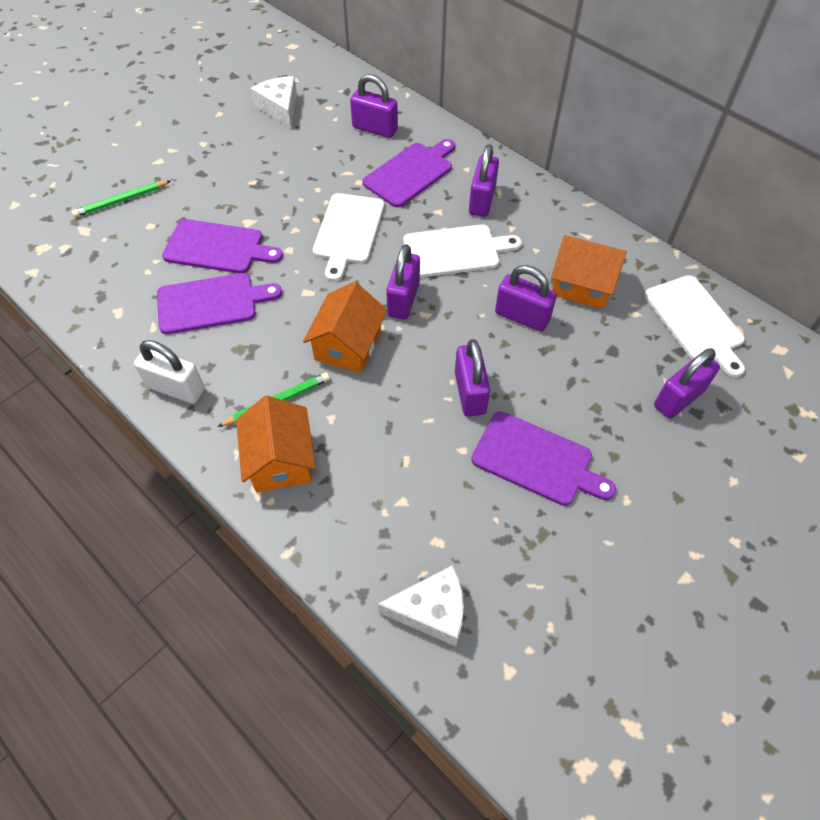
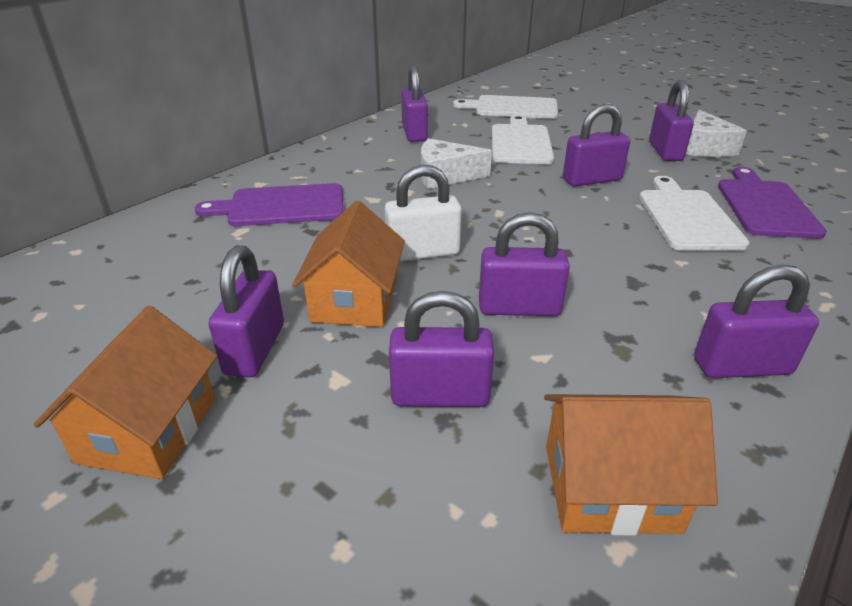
green pencil: 2 -> 0
purple cutting board: 4 -> 2
purple padlock: 6 -> 7

